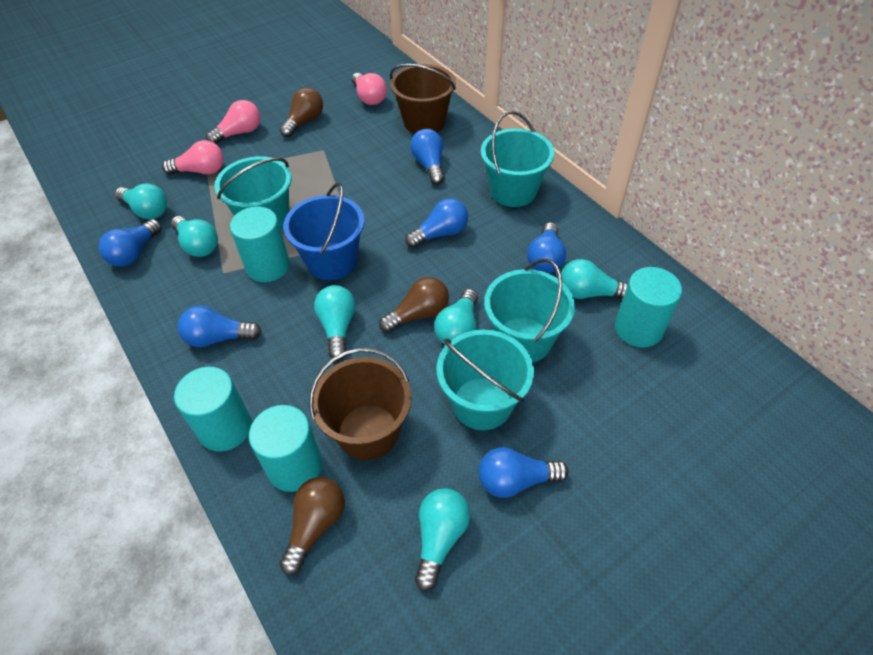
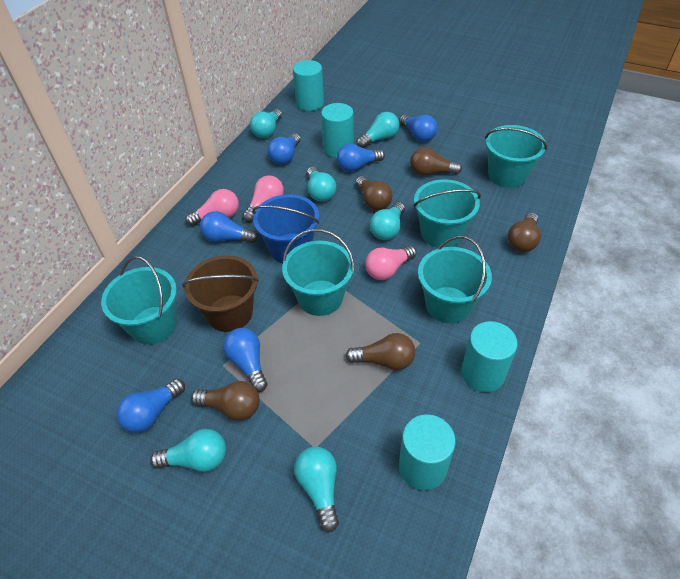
brown bucket: 2 -> 1
brown light bulb: 3 -> 5
turquoise bucket: 4 -> 5

